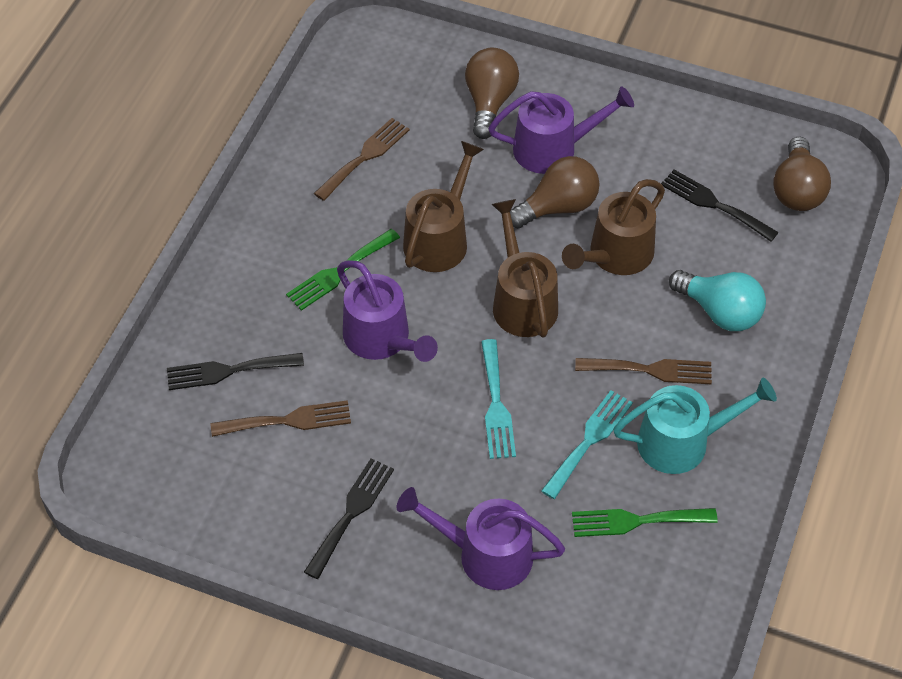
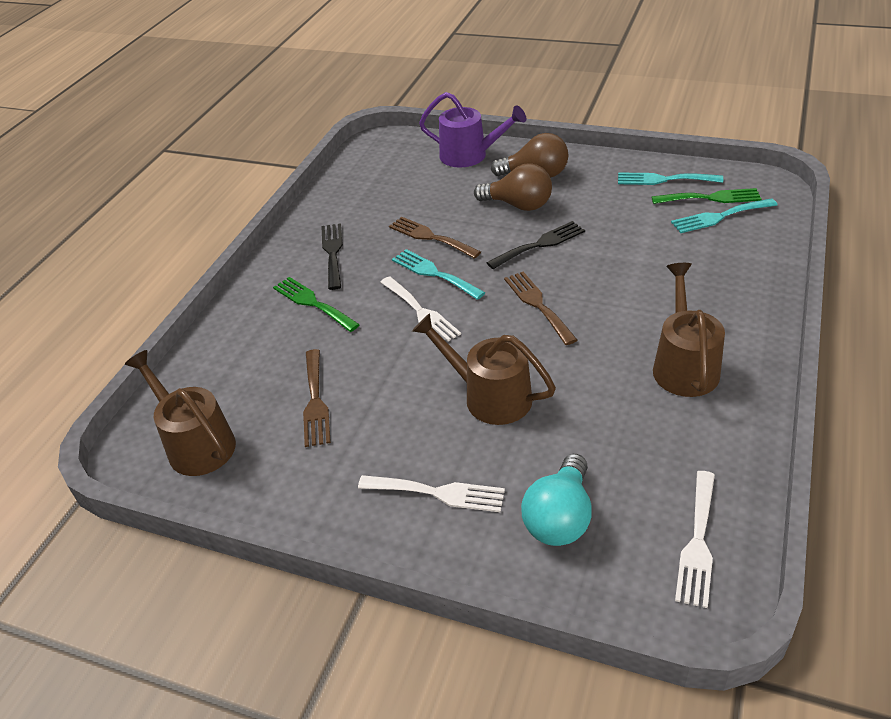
black fork: 3 -> 2
brown light bulb: 3 -> 2
purple watering can: 3 -> 1
turquoise fork: 2 -> 3
turquoise watering can: 1 -> 0
white fork: 0 -> 3

